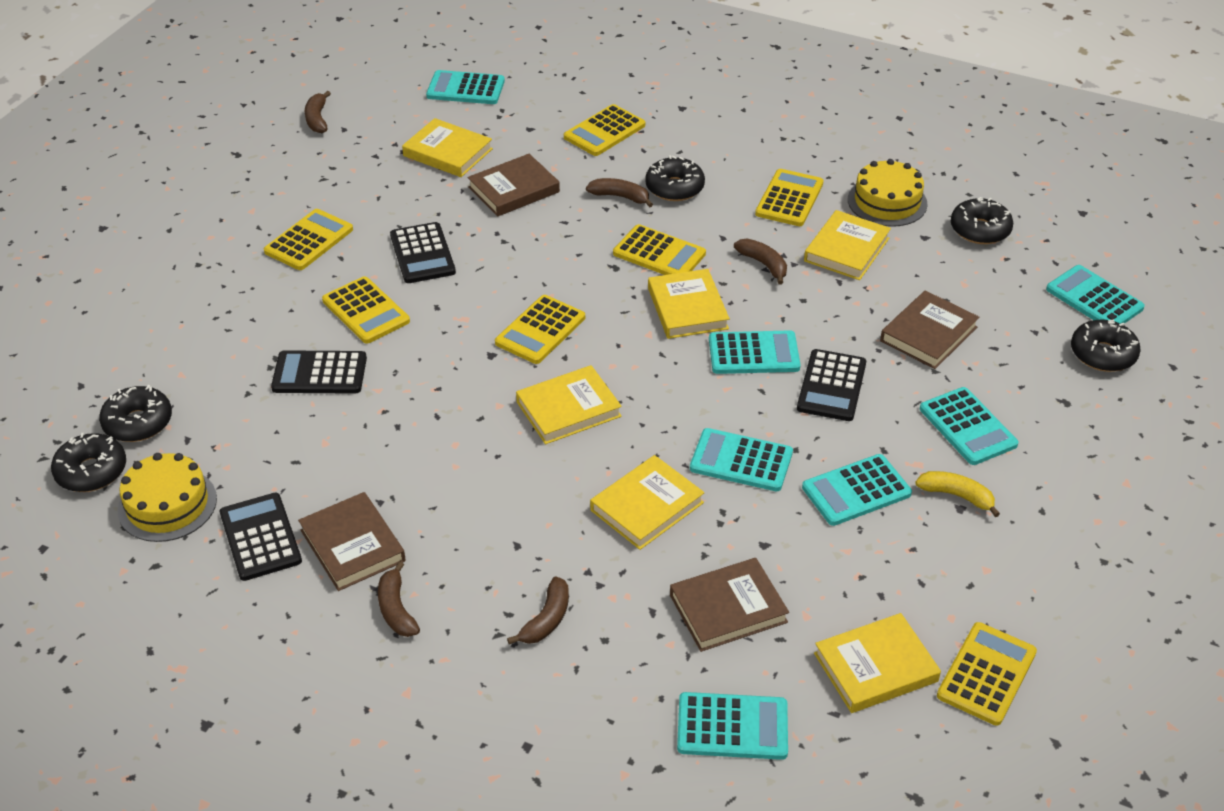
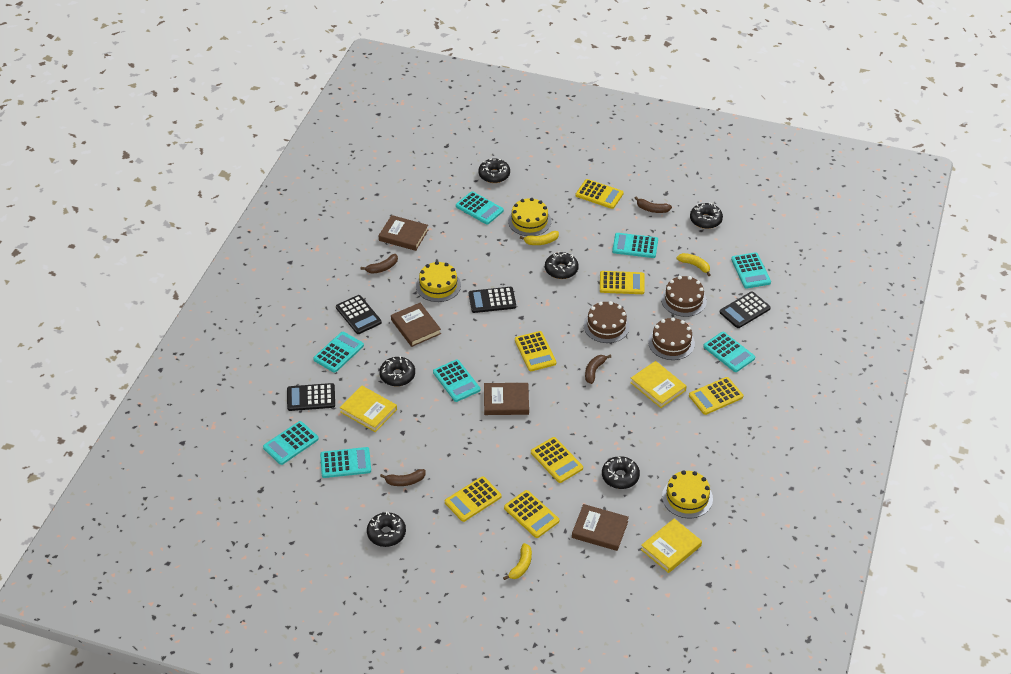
black donut: 5 -> 6
brown banana: 5 -> 4
brown cake: 0 -> 3
turquoise calculator: 7 -> 8
yellow banana: 1 -> 3
yellow book: 6 -> 3
yellow cake: 2 -> 3

